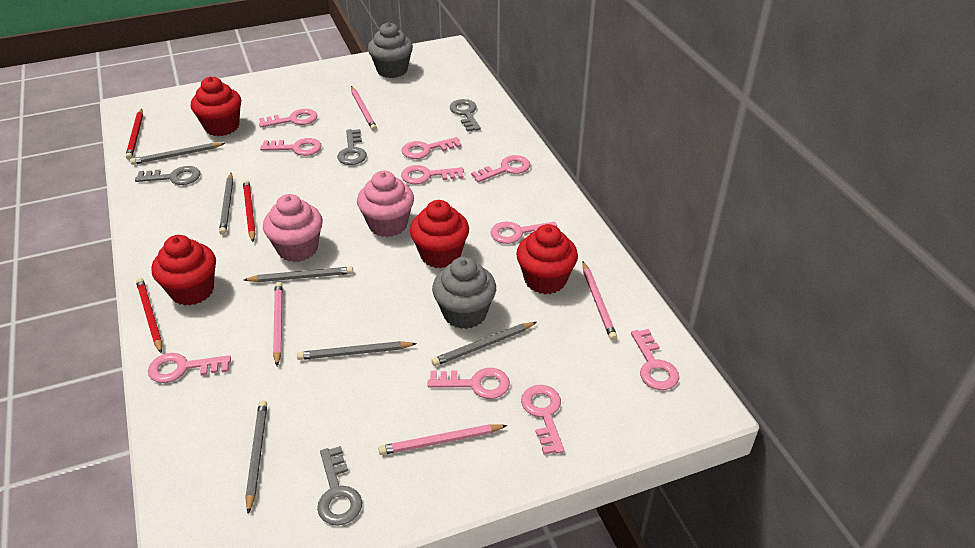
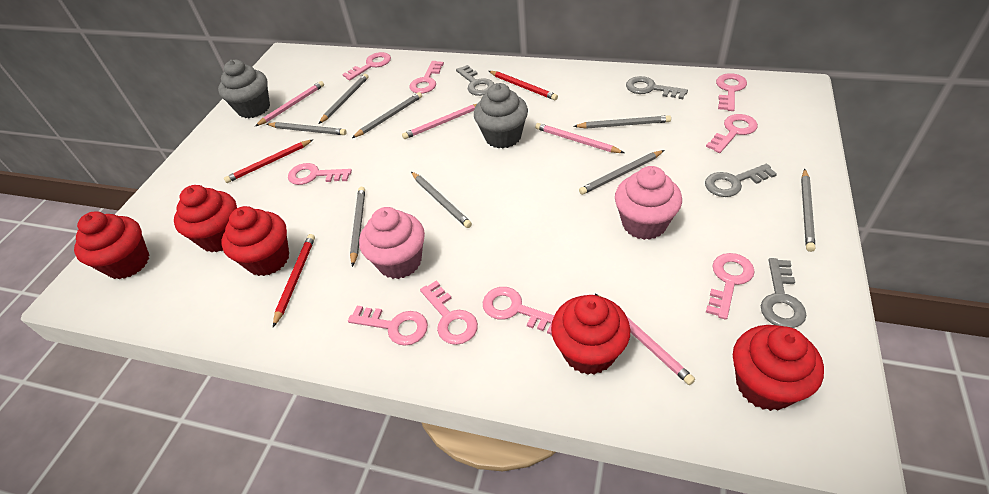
grey pencil: 6 -> 8
pink key: 10 -> 9
red cupcake: 4 -> 5

